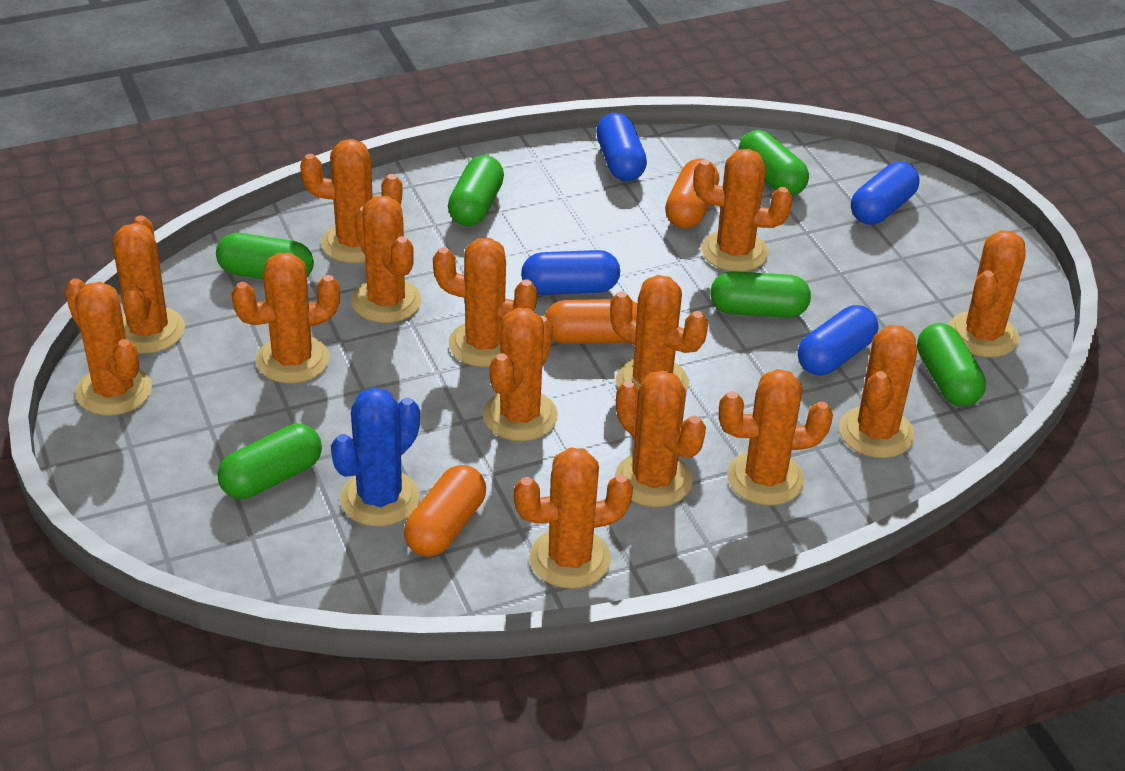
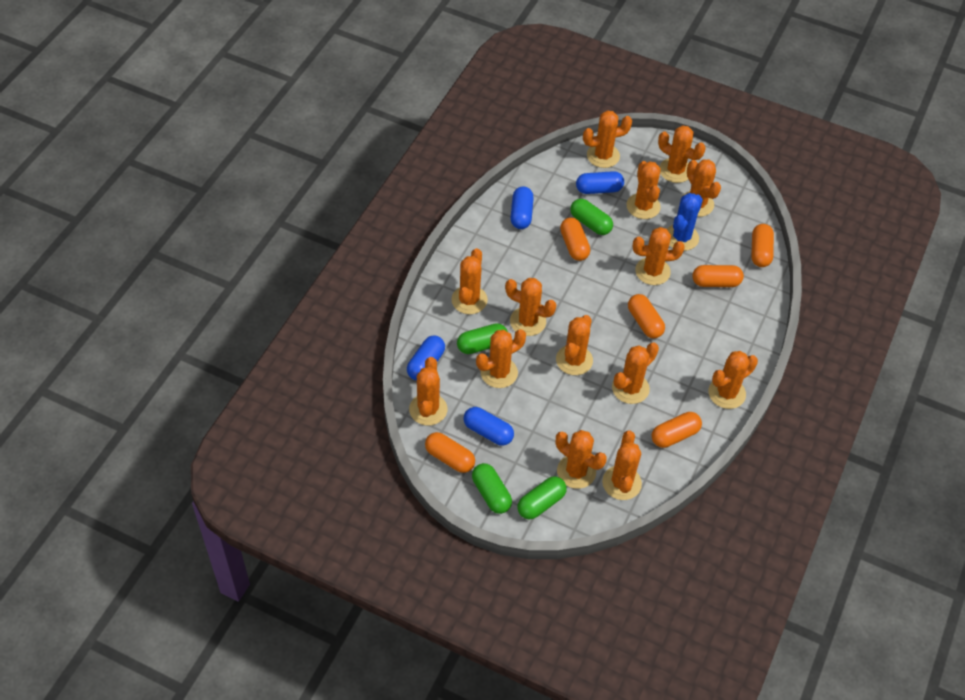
green capsule: 6 -> 4
orange capsule: 3 -> 6

